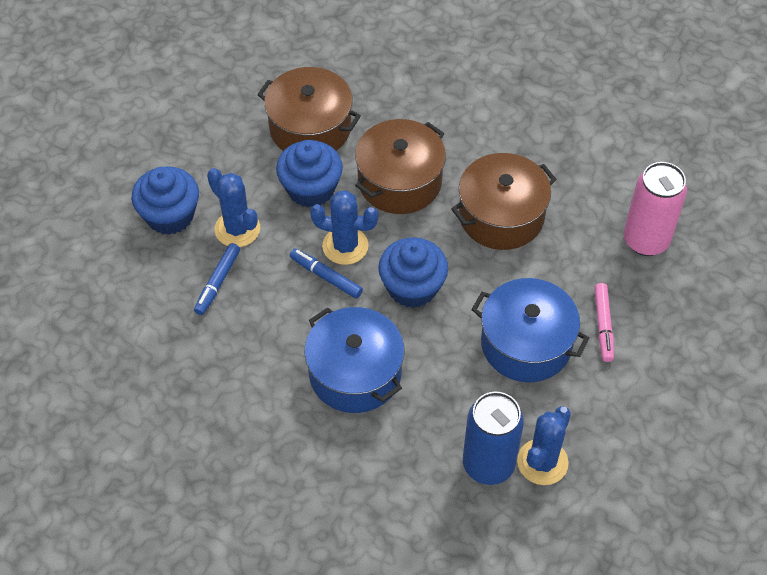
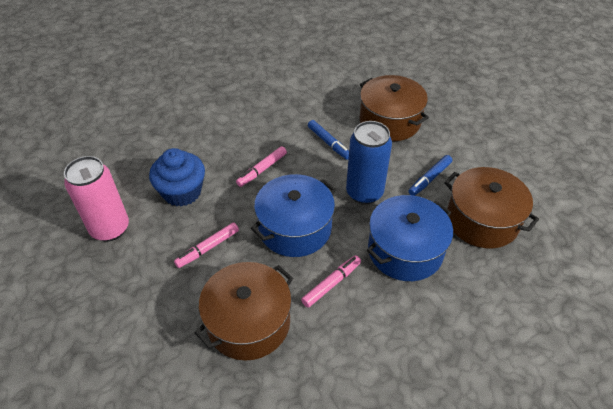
blue cactus: 3 -> 0
blue cupcake: 3 -> 1
pink marker: 1 -> 3

